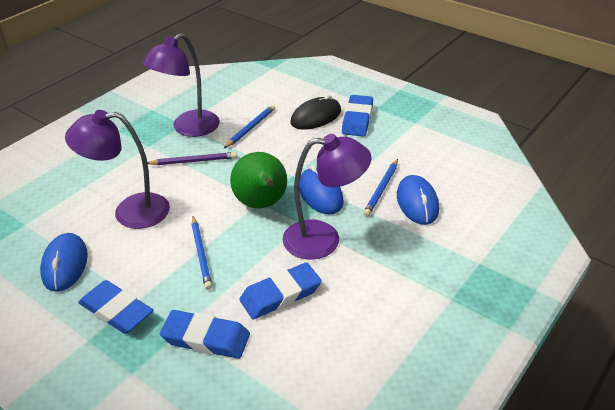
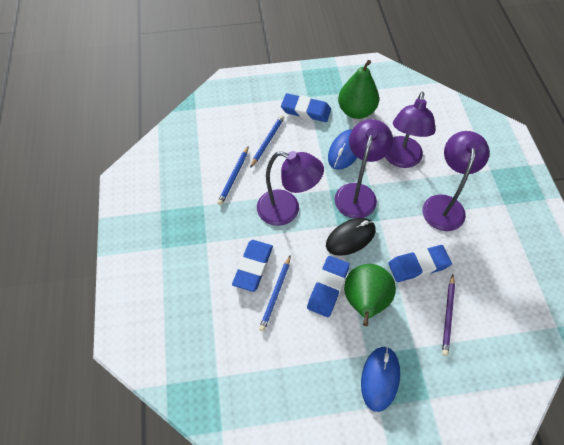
blue mouse: 3 -> 2
green pear: 1 -> 2
purple lamp: 3 -> 4

